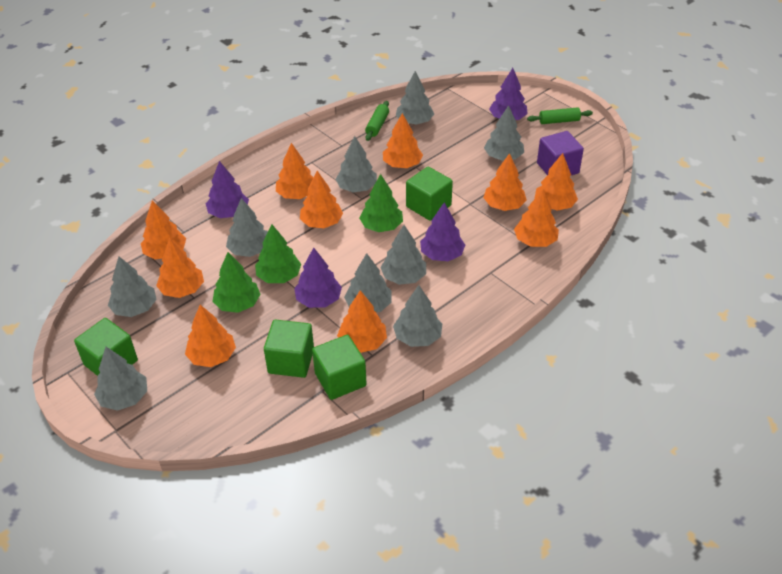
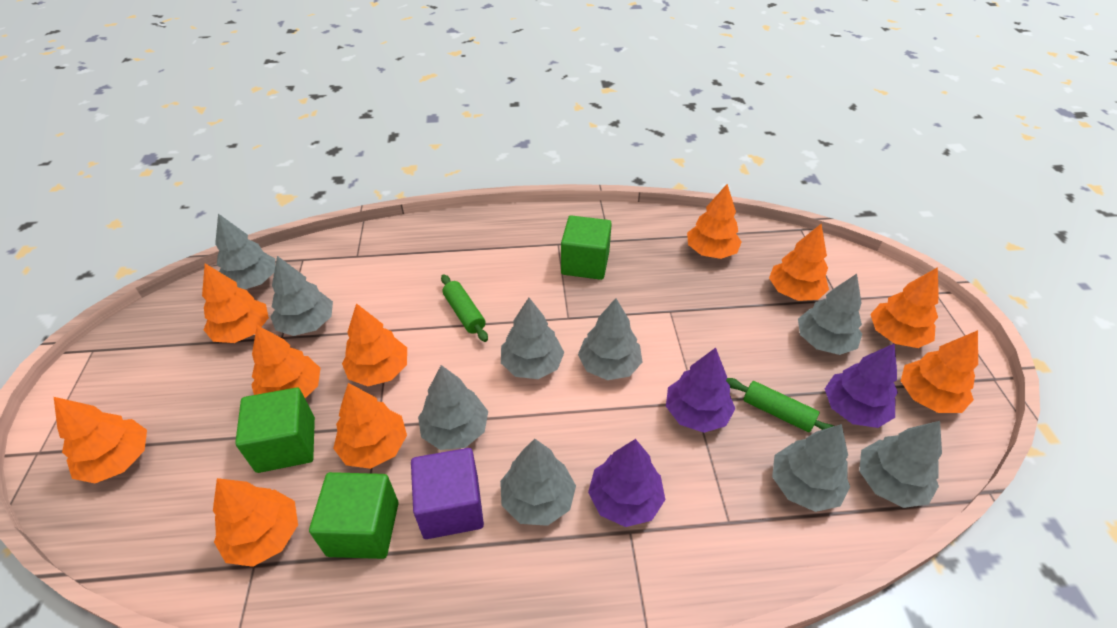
green cube: 4 -> 3
green tree: 3 -> 0
purple tree: 4 -> 3

